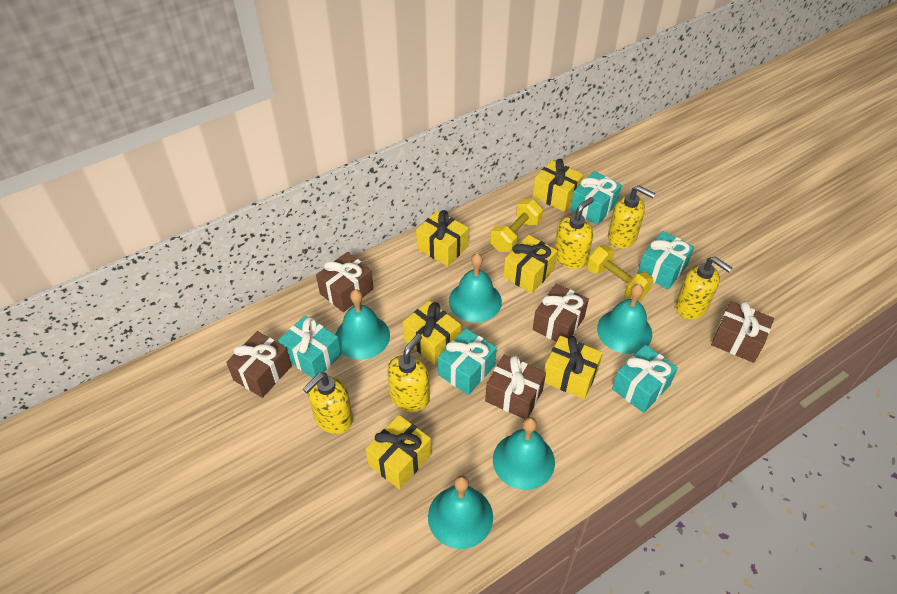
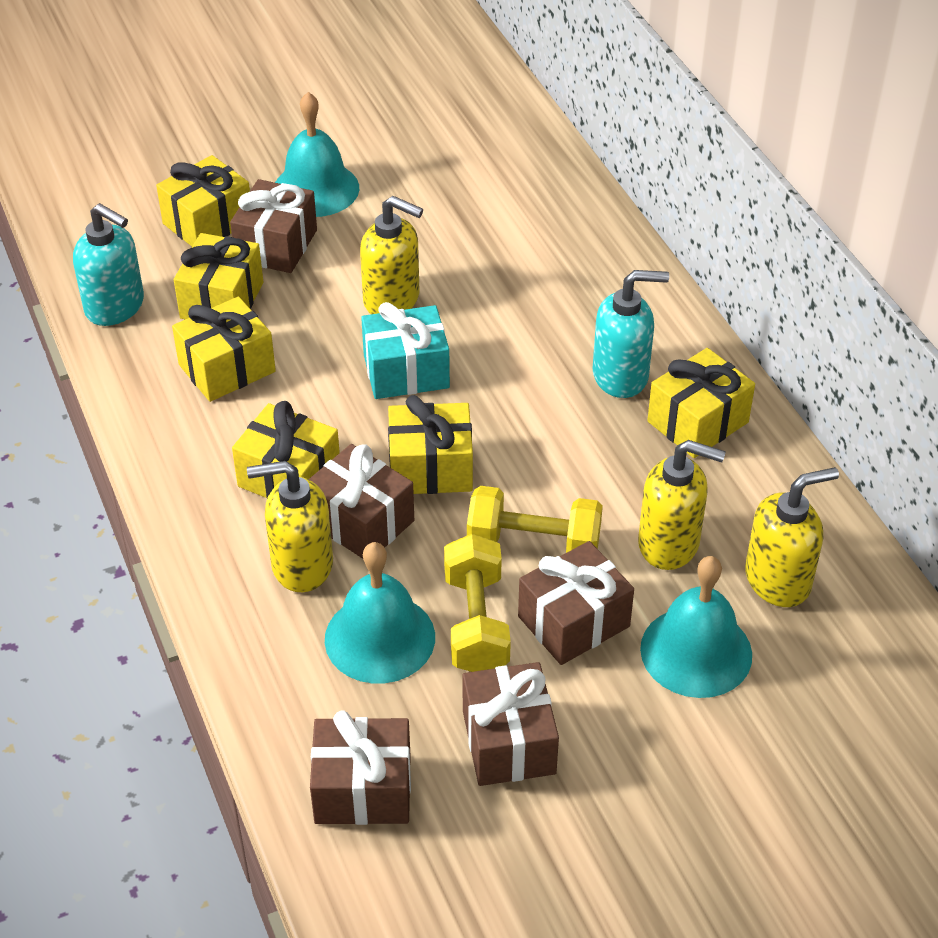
turquoise bell: 5 -> 3
turquoise gift: 5 -> 1
turquoise soap dispenser: 0 -> 2
yellow soap dispenser: 5 -> 4

